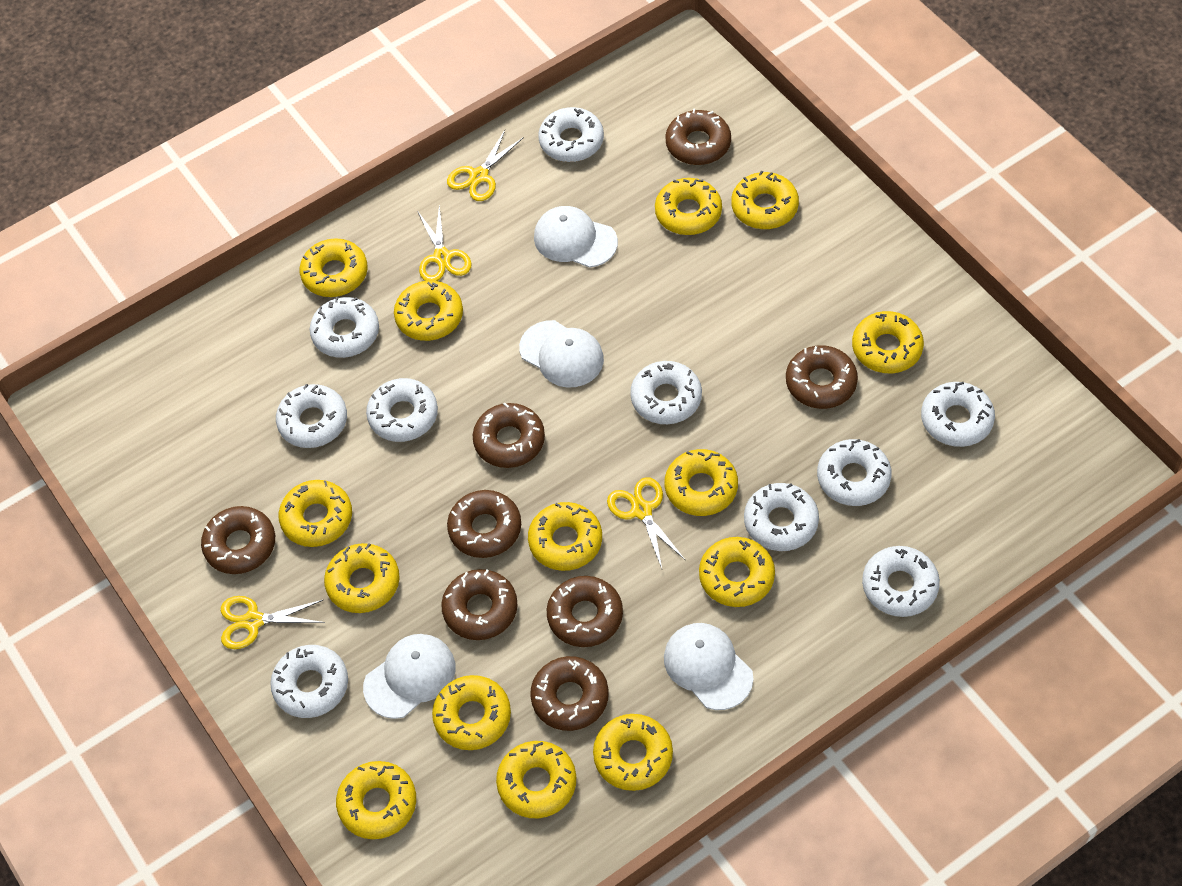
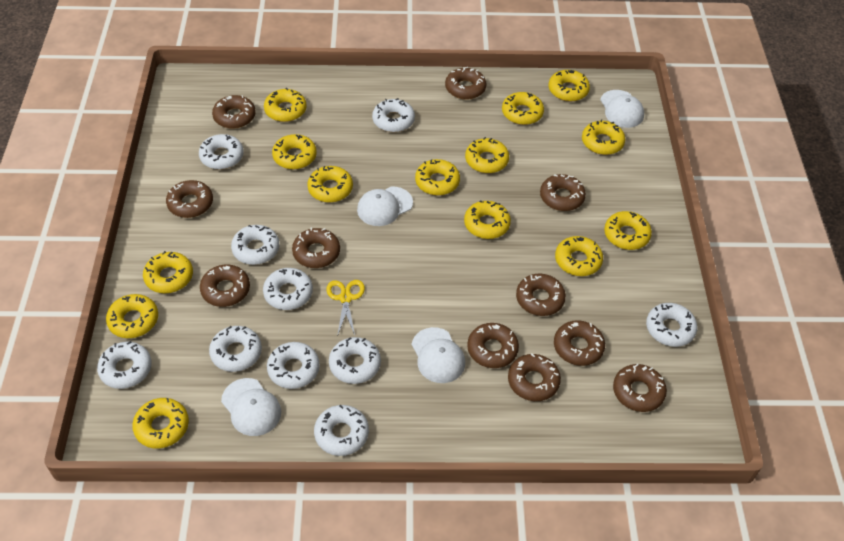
brown donut: 8 -> 11
yellow scissors: 4 -> 1

